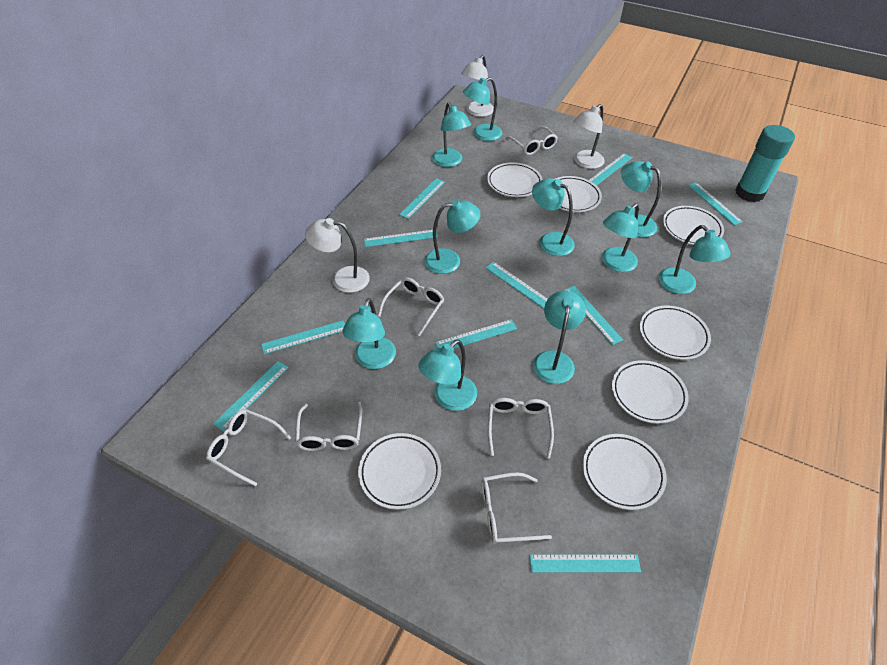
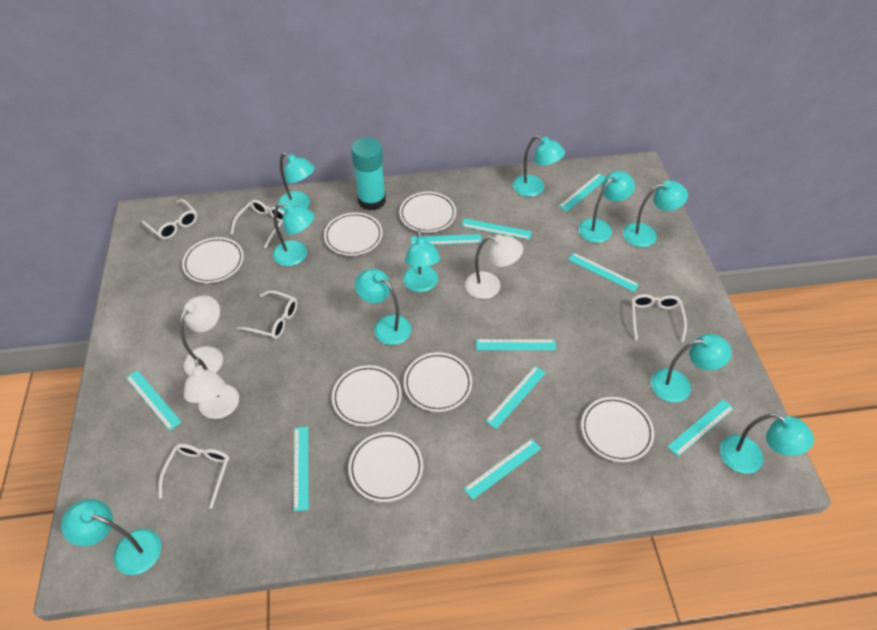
white glasses: 6 -> 5

